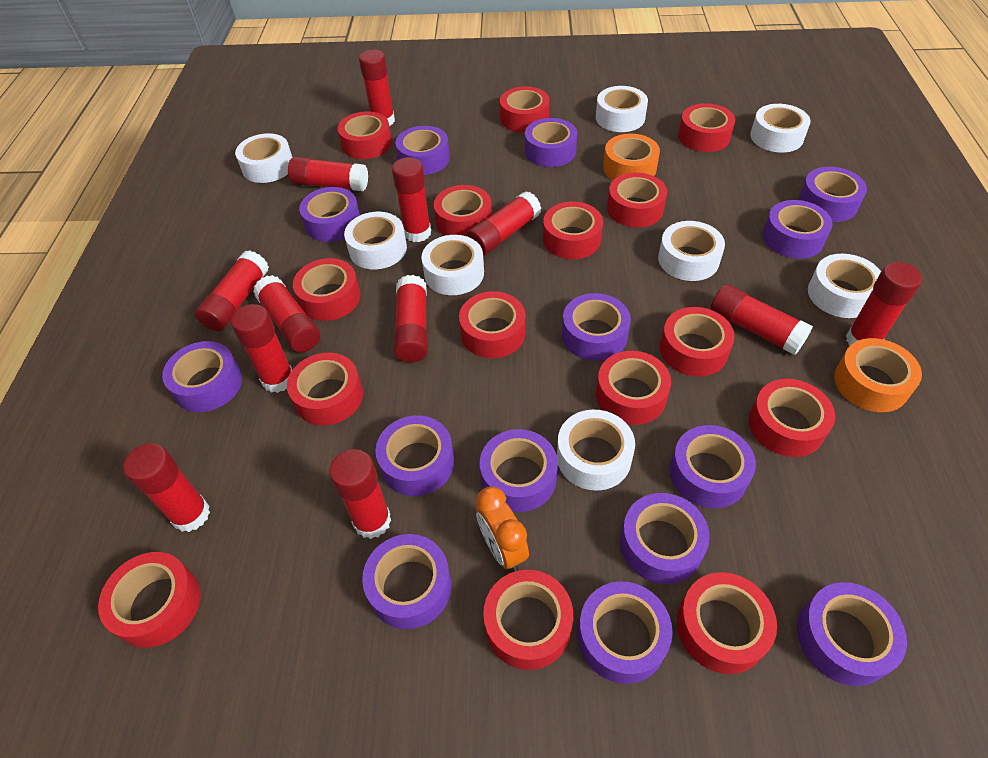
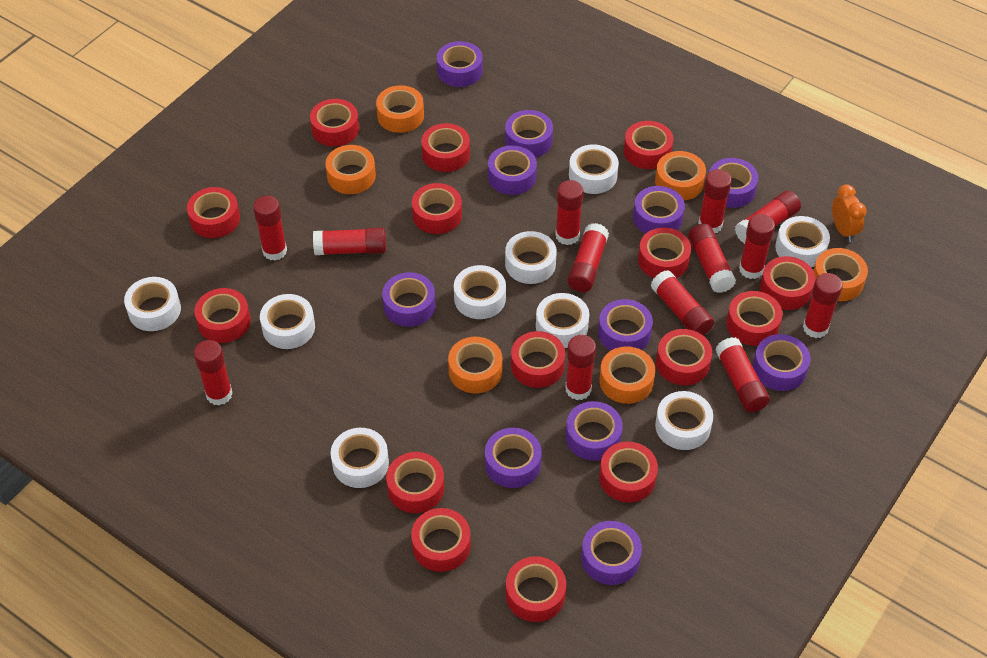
orange tape: 2 -> 6
purple tape: 14 -> 11
red glue stick: 12 -> 13
white tape: 8 -> 9

